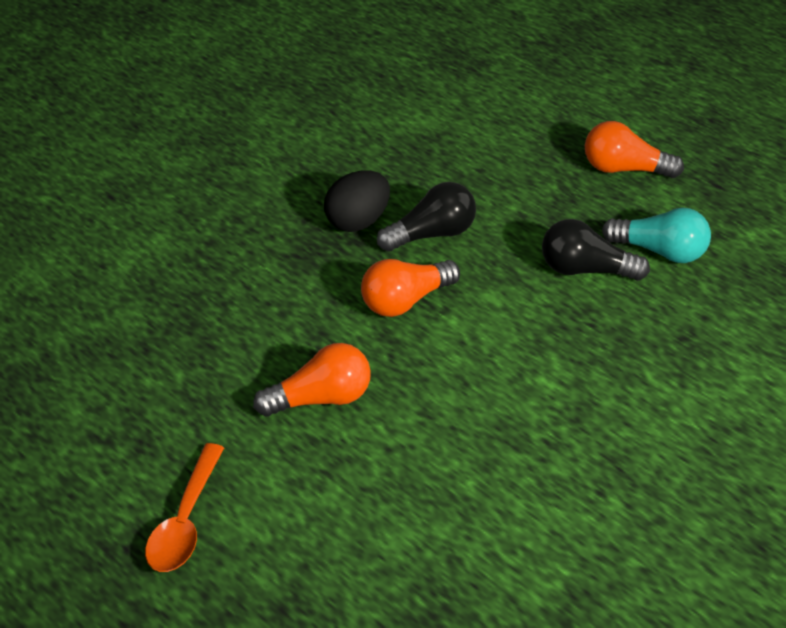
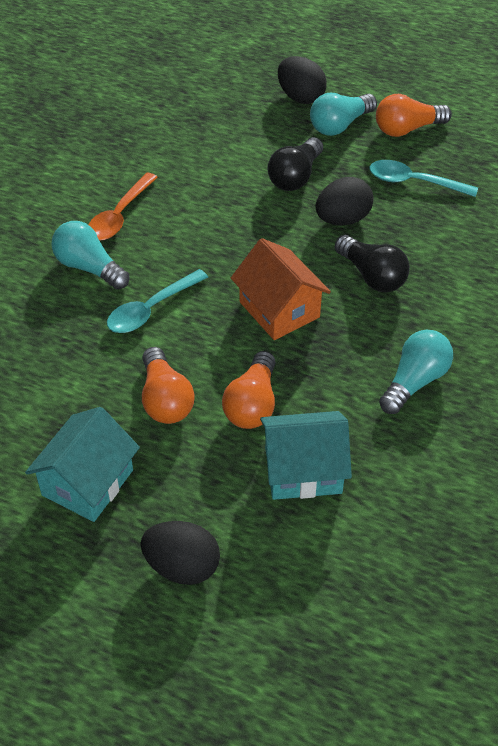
black egg: 1 -> 3
orange house: 0 -> 1
turquoise house: 0 -> 2
turquoise light bulb: 1 -> 3
turquoise spoon: 0 -> 2

